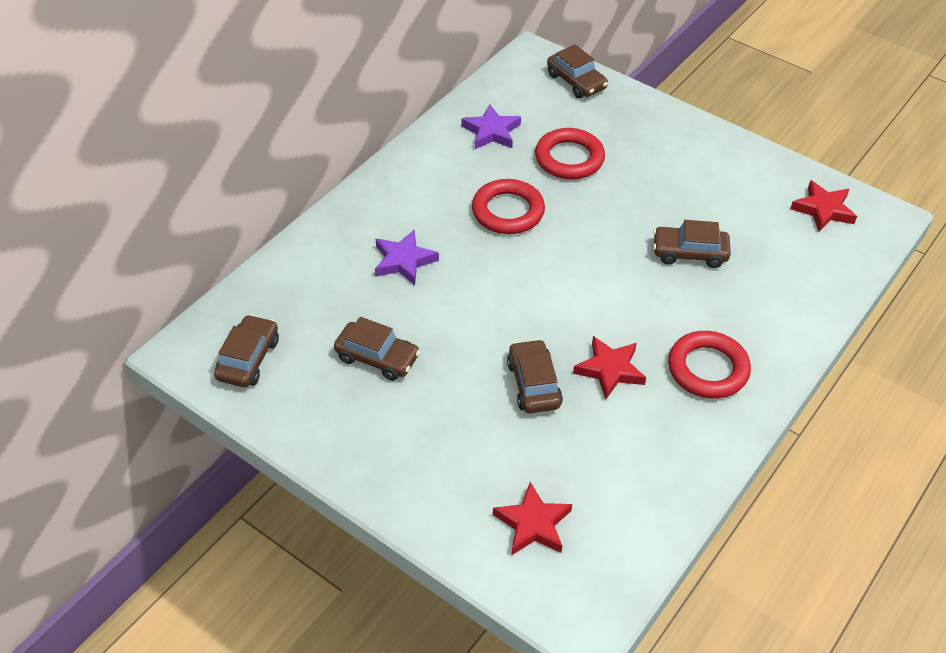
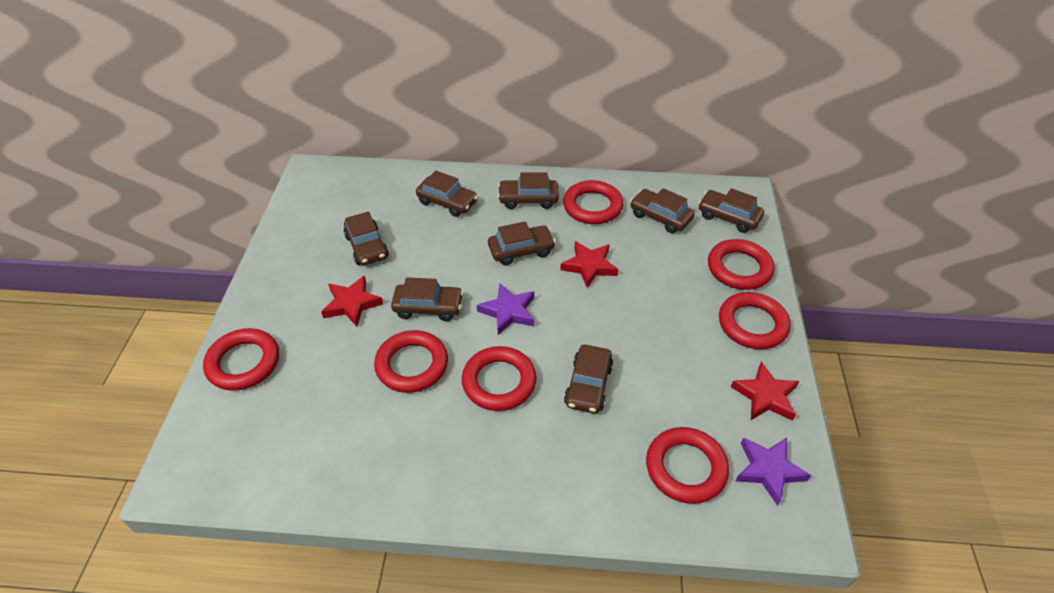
brown car: 5 -> 8
red ring: 3 -> 7

